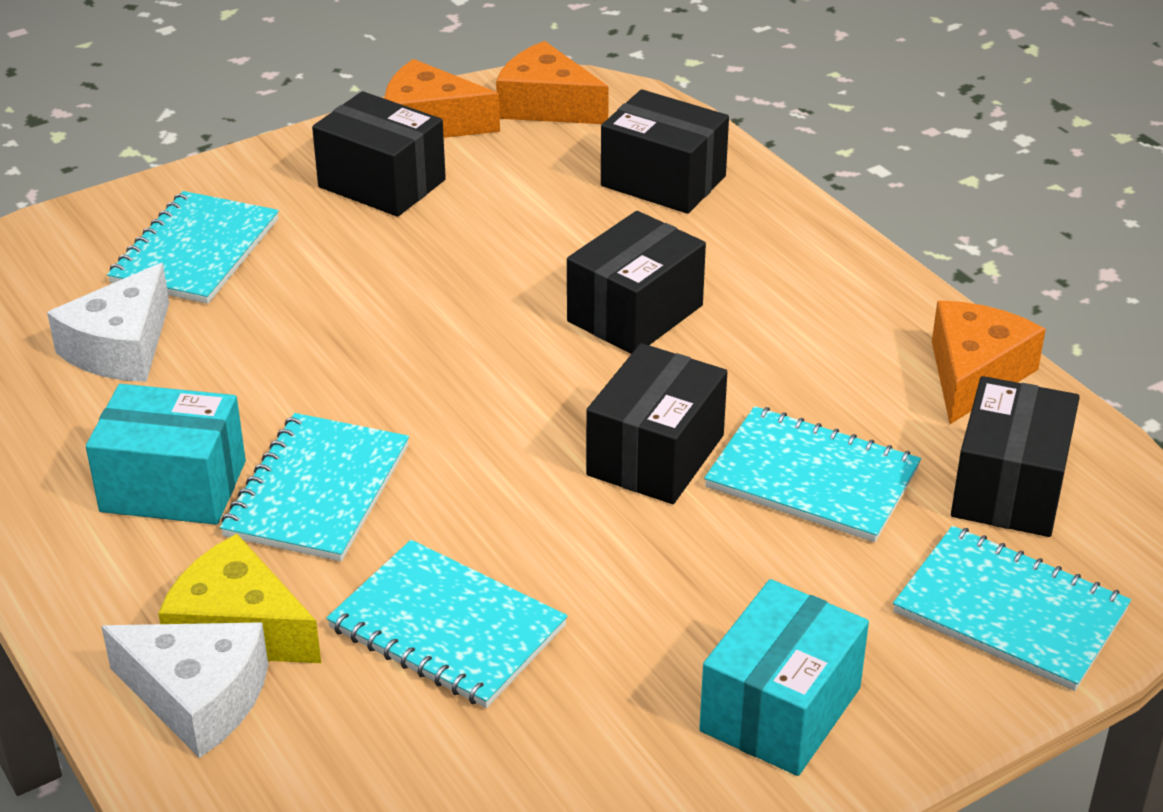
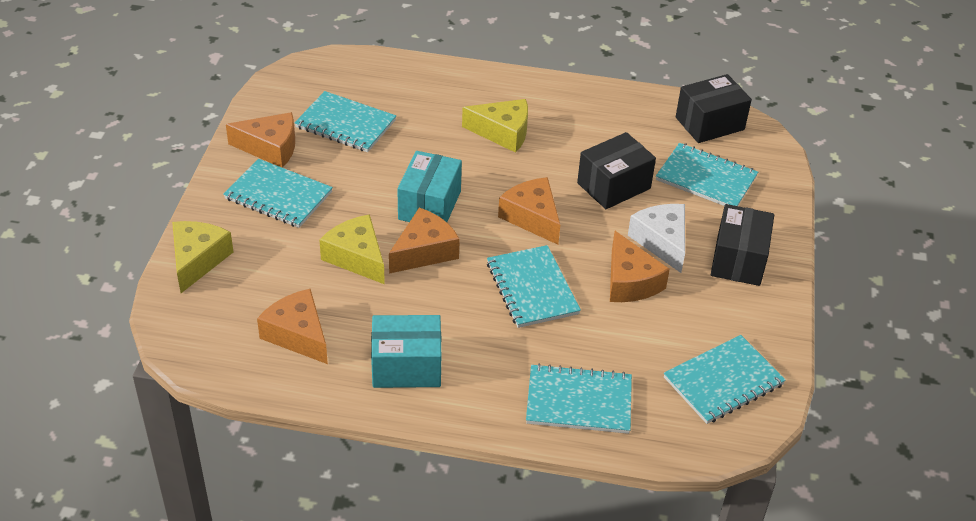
black box: 5 -> 3
orange cheese: 3 -> 5
turquoise notebook: 5 -> 6
white cheese: 2 -> 1
yellow cheese: 1 -> 3

